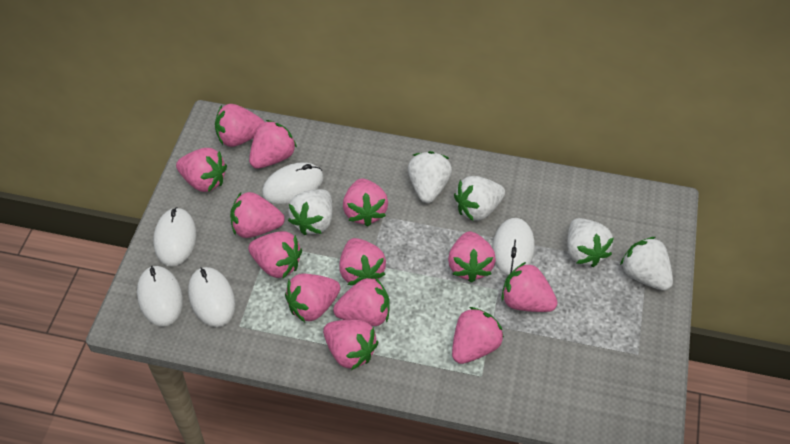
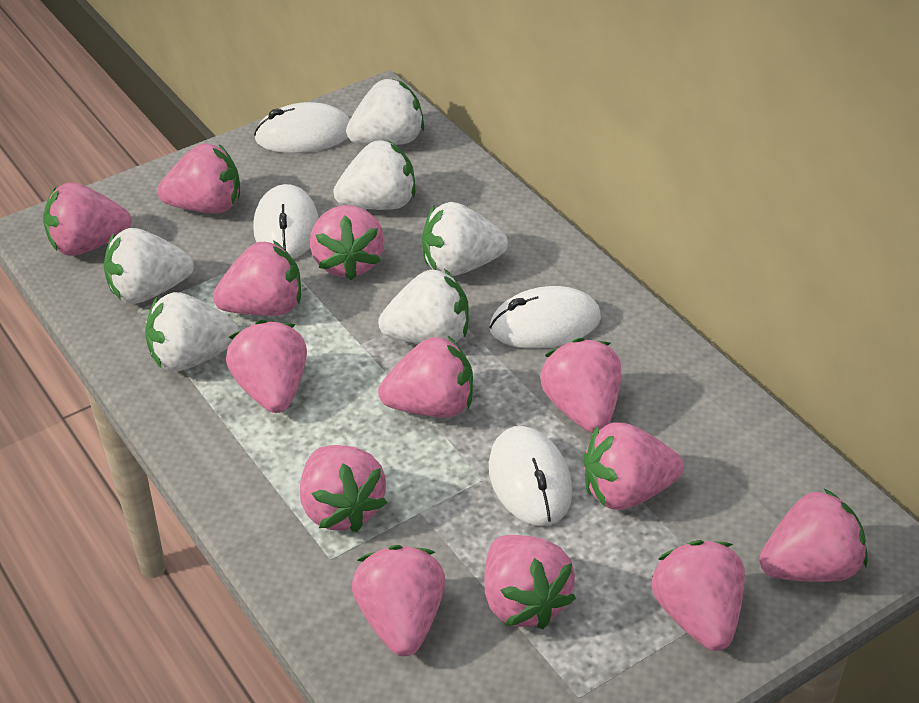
white mouse: 5 -> 4
white strawberry: 5 -> 6

